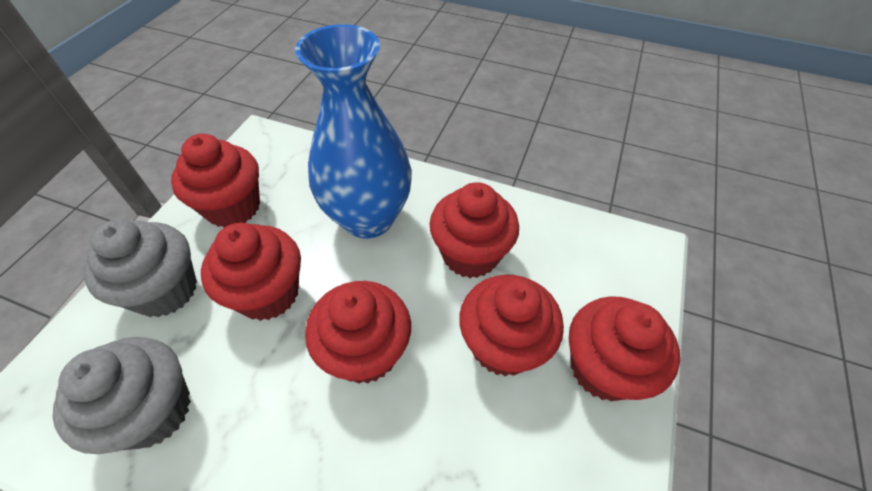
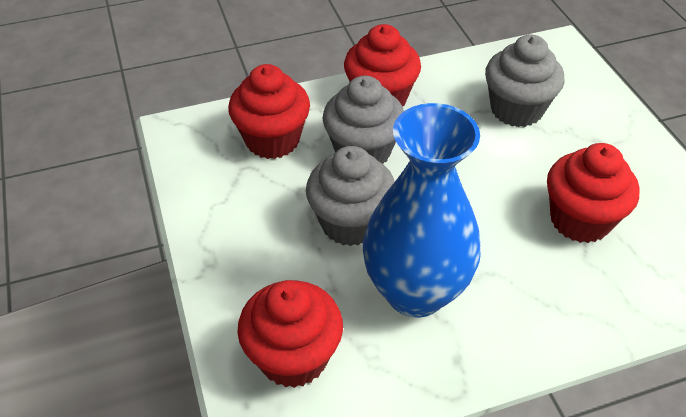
grey cupcake: 2 -> 3
red cupcake: 6 -> 4

